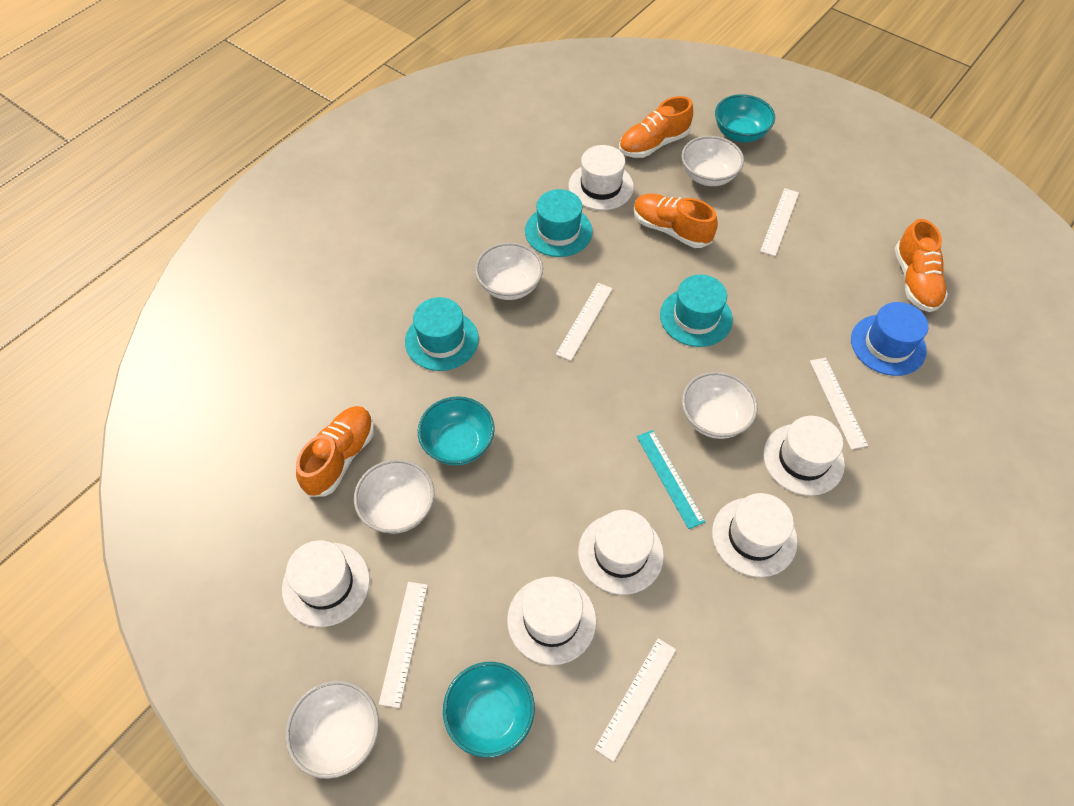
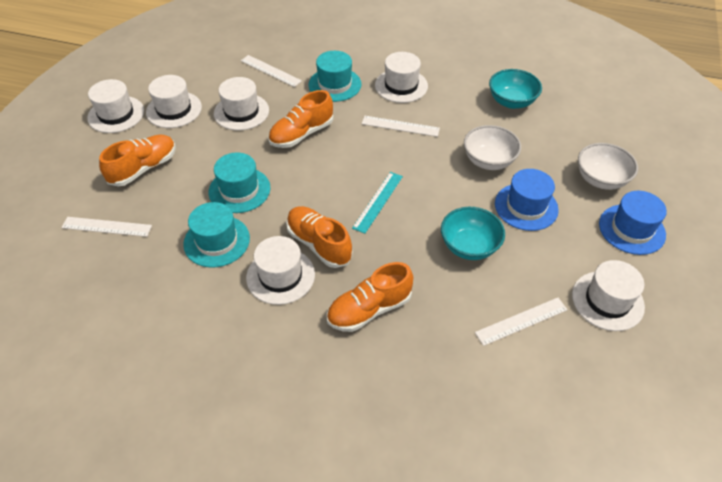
blue hat: 1 -> 2
turquoise bowl: 3 -> 2
white bowl: 5 -> 2
white ruler: 5 -> 4

